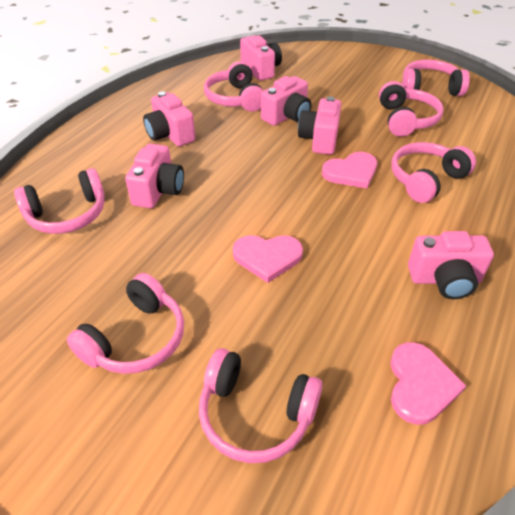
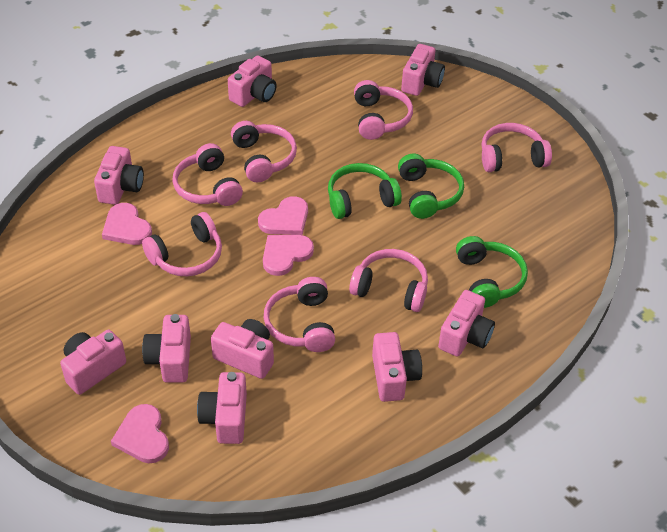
green headphones: 0 -> 3
pink camera: 6 -> 9
pink heart: 3 -> 4

